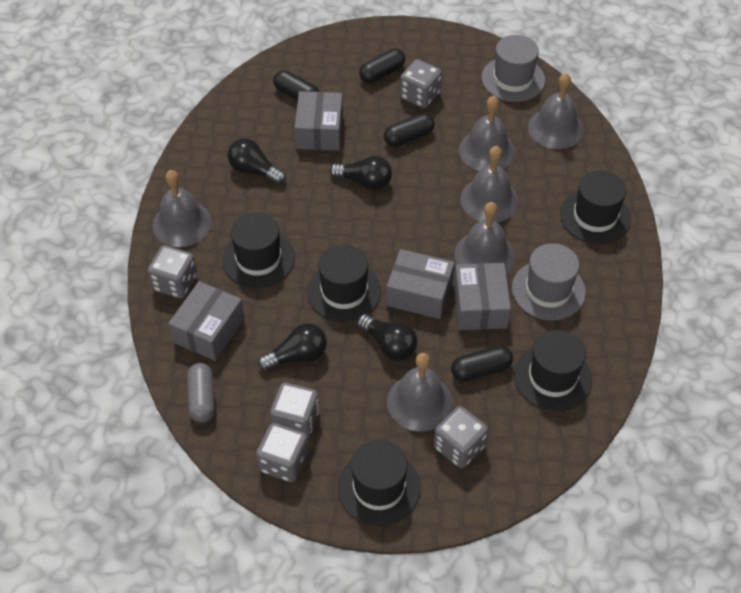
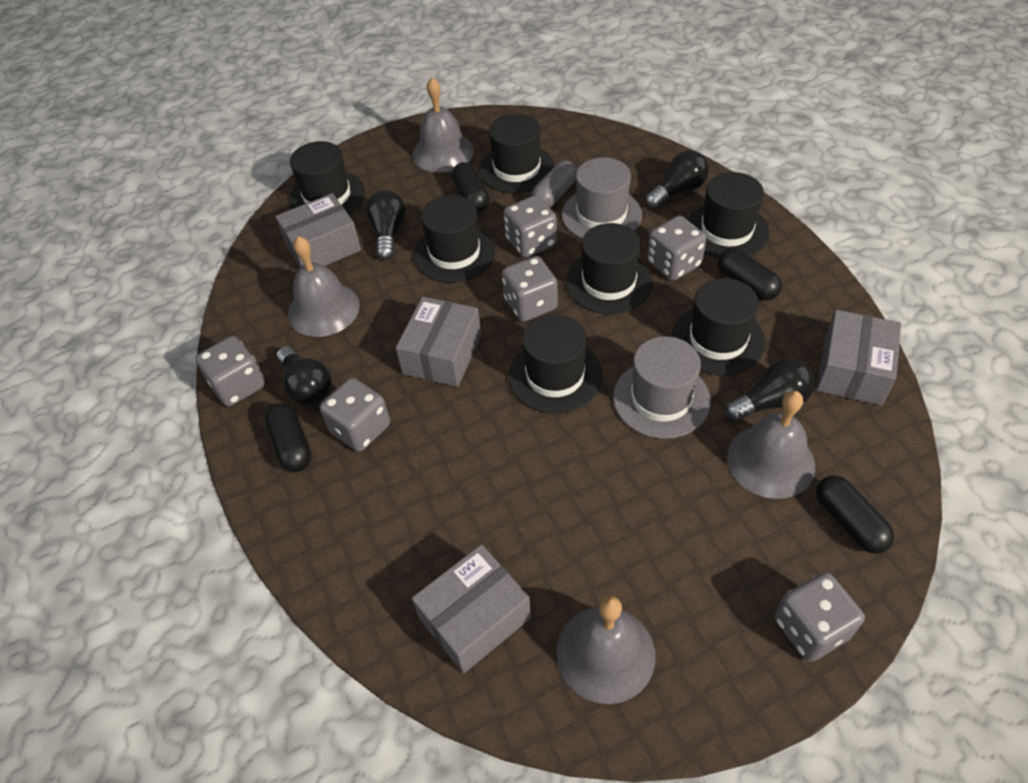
black hat: 5 -> 7
grey bell: 6 -> 4
grey dice: 5 -> 6

